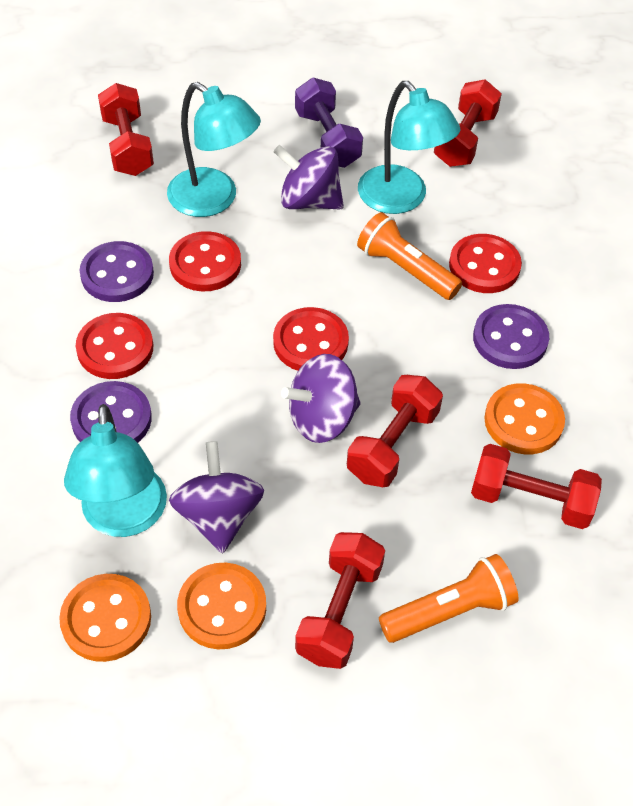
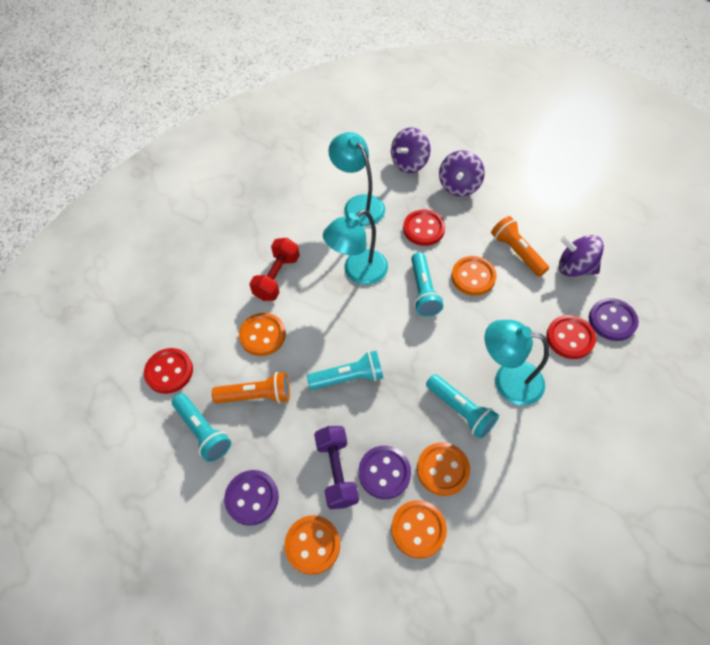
orange button: 3 -> 5
red button: 4 -> 3
red dumbbell: 5 -> 1
turquoise flashlight: 0 -> 4

